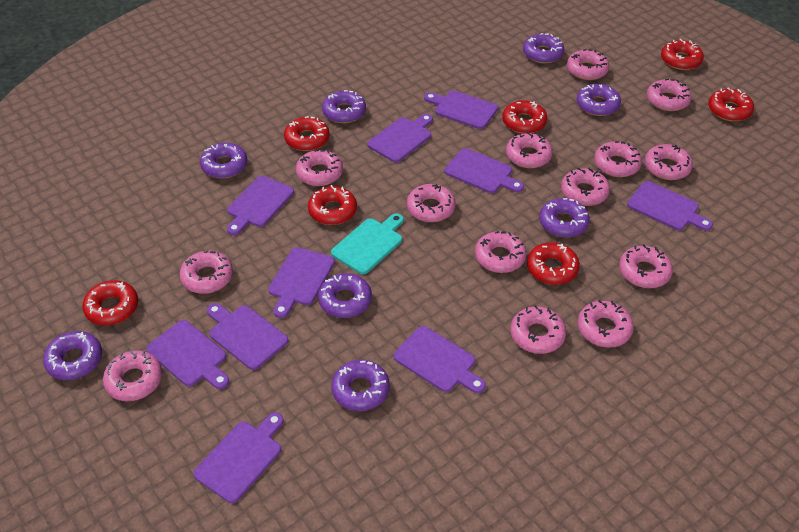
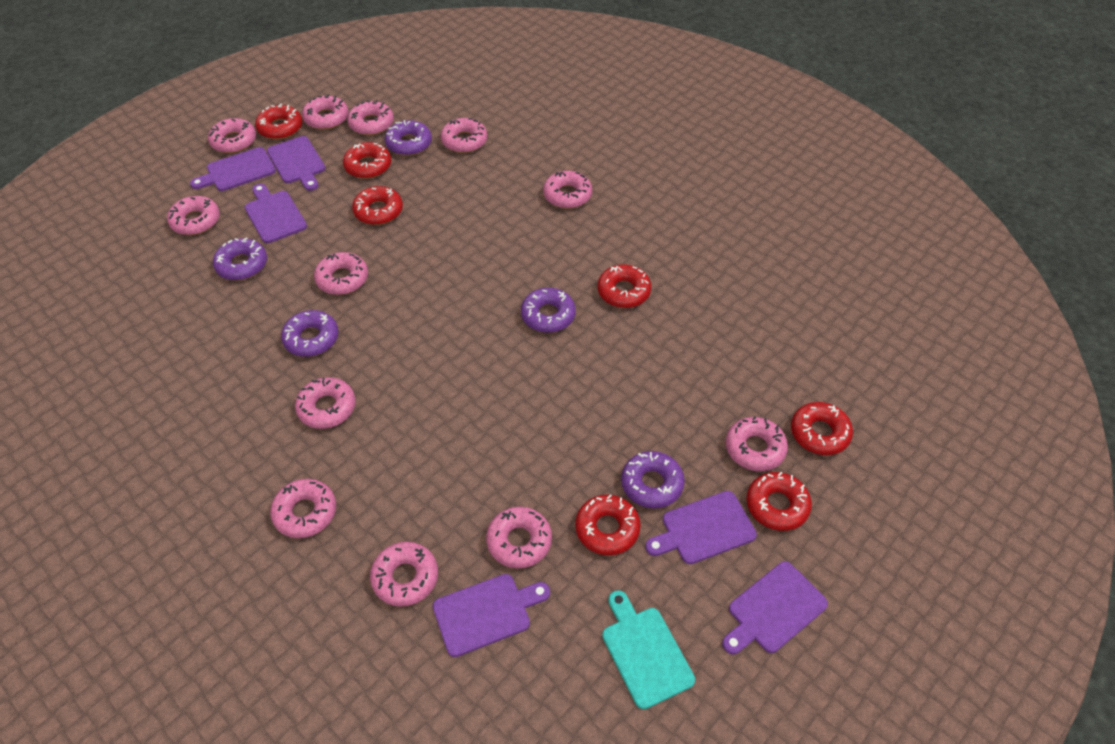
pink donut: 14 -> 12
purple cutting board: 10 -> 6
purple donut: 8 -> 5

